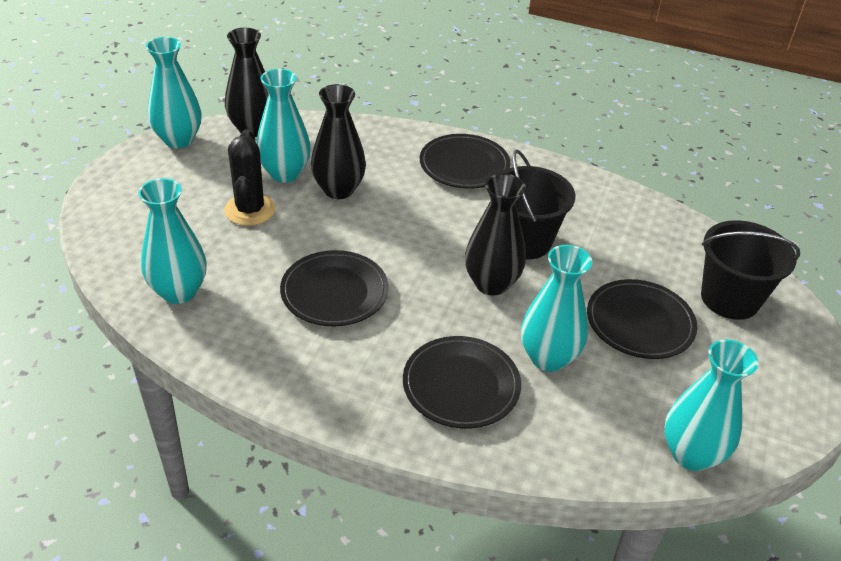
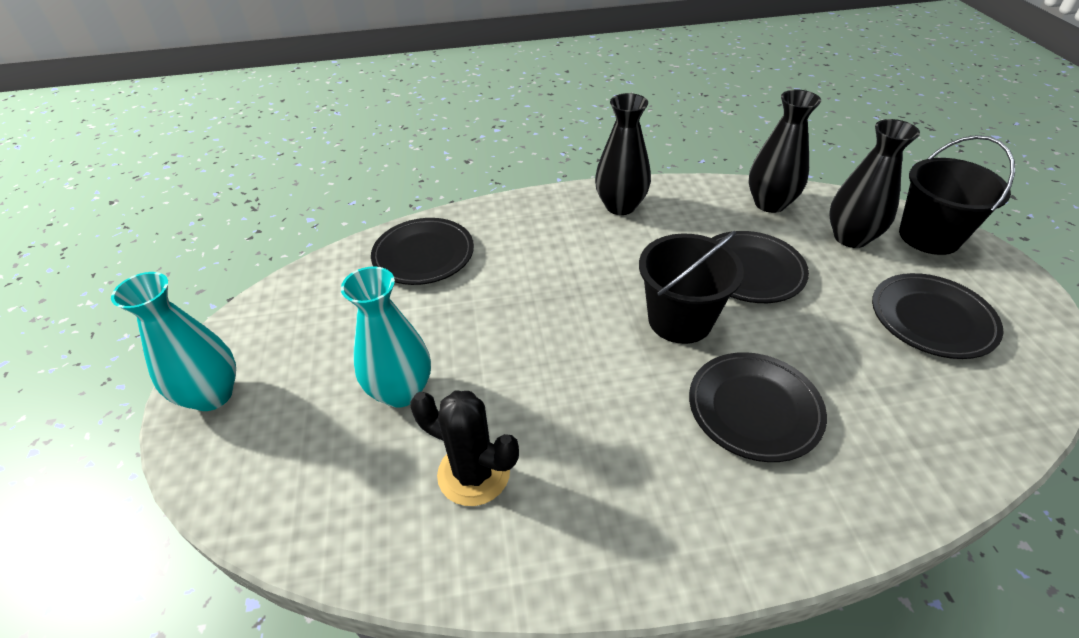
turquoise vase: 5 -> 2

